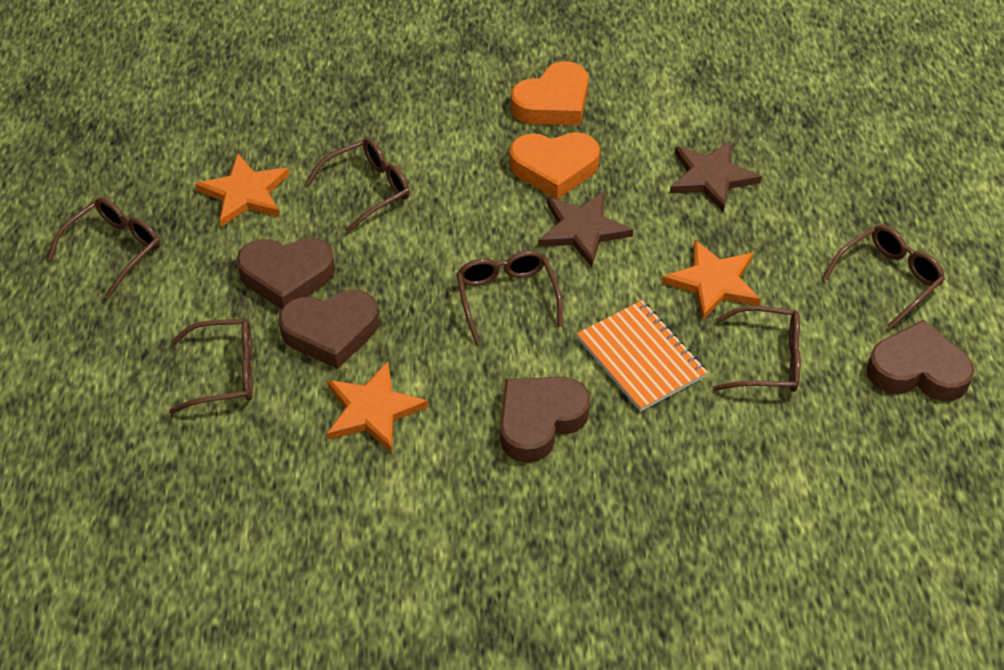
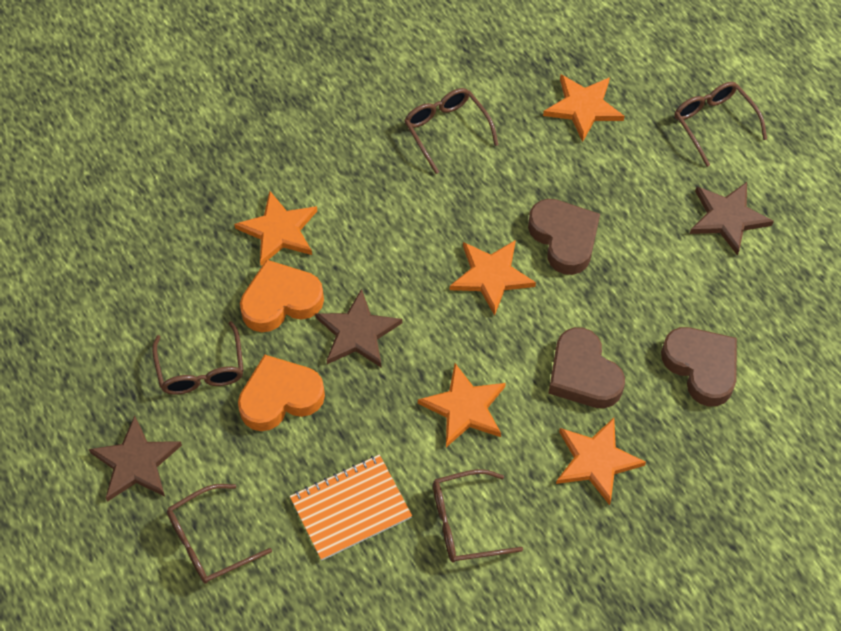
brown glasses: 6 -> 5
brown heart: 4 -> 3
brown star: 2 -> 3
orange star: 3 -> 5

